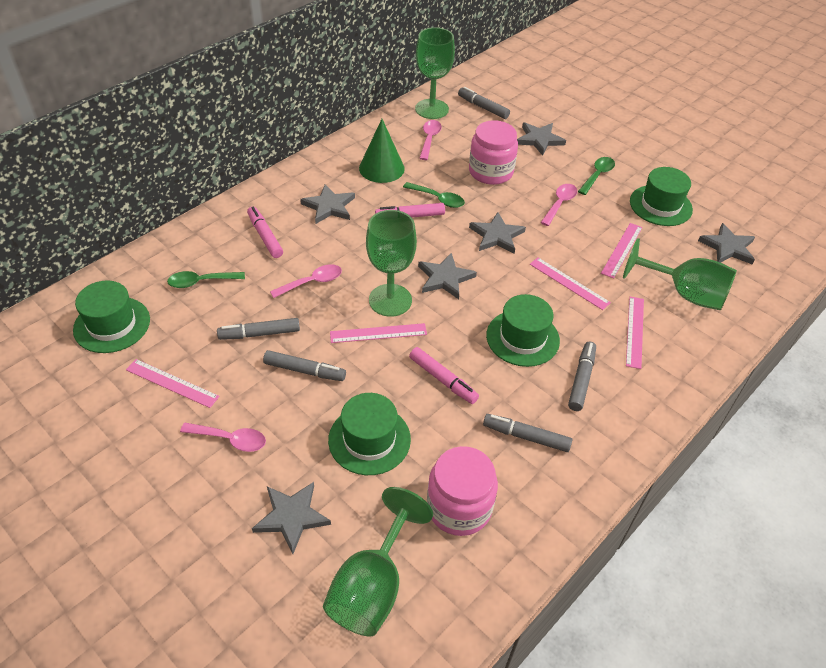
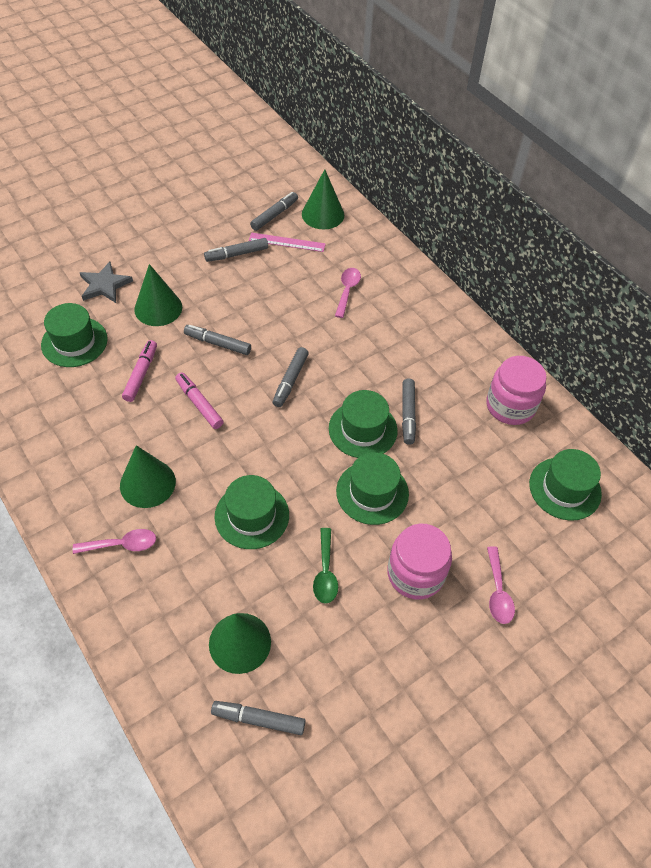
green cone: 1 -> 4
green goblet: 4 -> 0
green hat: 4 -> 5
green spoon: 3 -> 1
grey marker: 5 -> 6
grey star: 6 -> 1
pink marker: 3 -> 2
pink ruler: 5 -> 1
pink spoon: 4 -> 3

